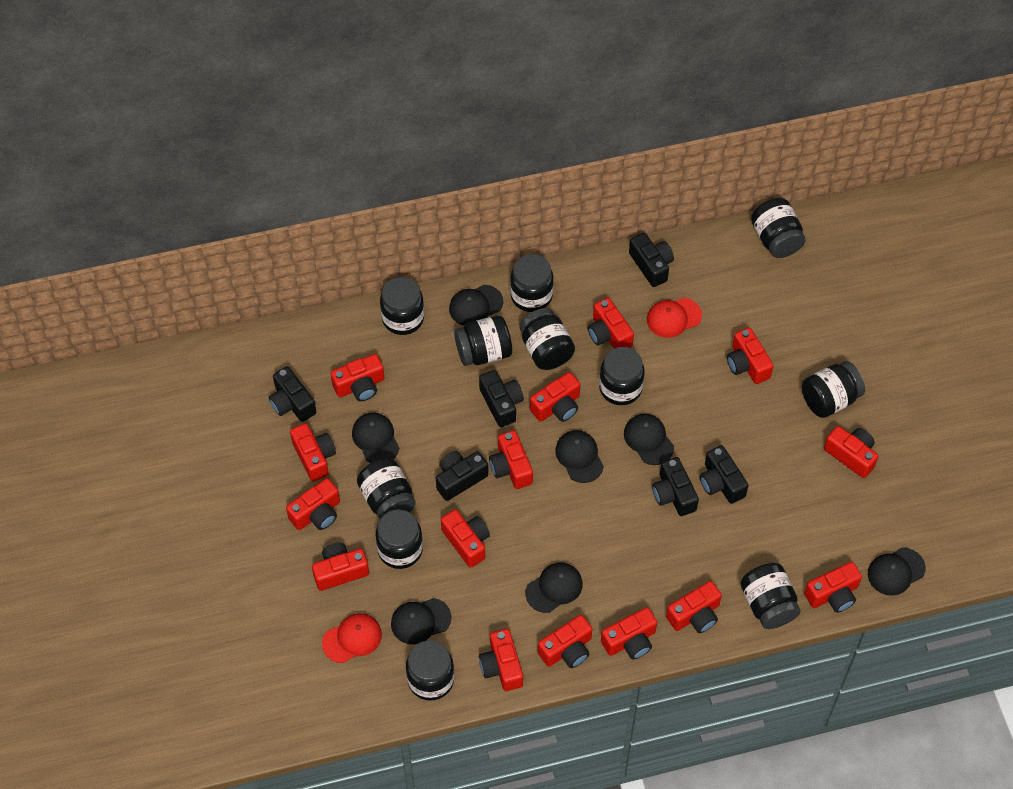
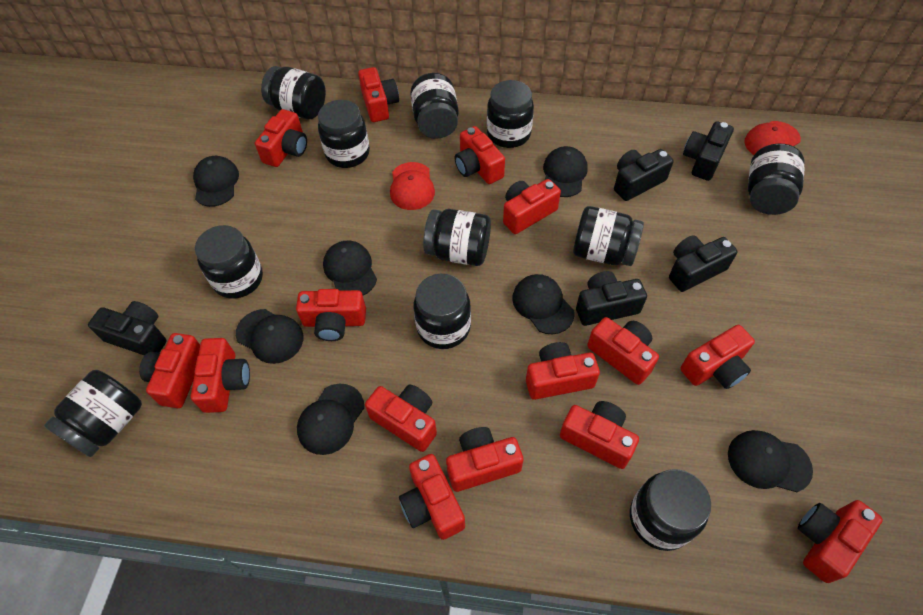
black camera: 6 -> 5

